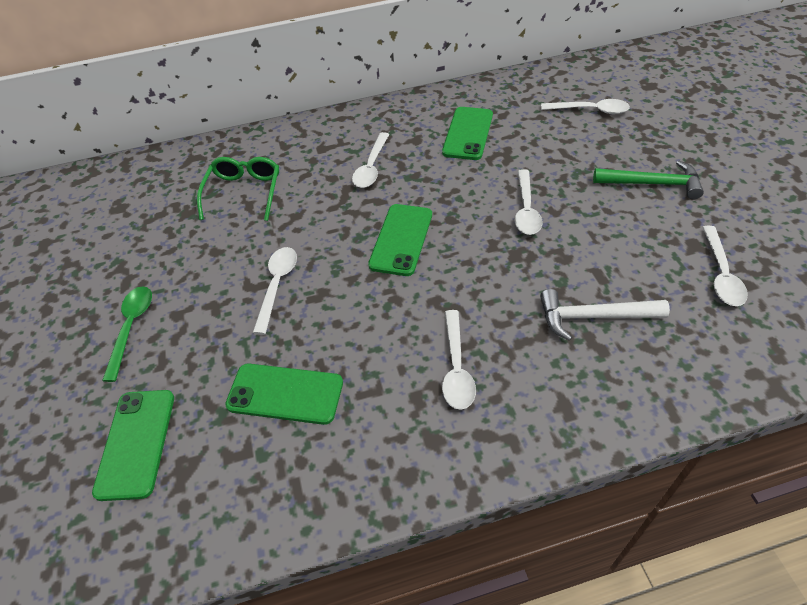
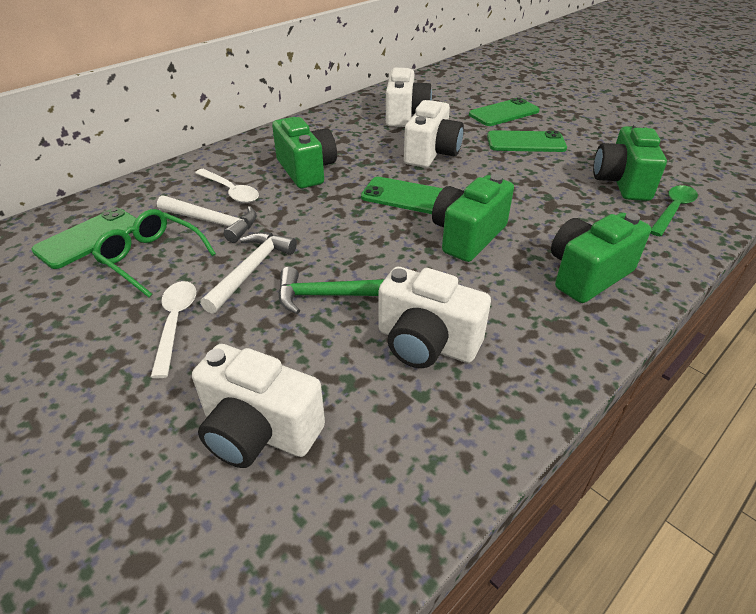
green camera: 0 -> 4
white camera: 0 -> 4
white hammer: 1 -> 2
white spoon: 6 -> 2

